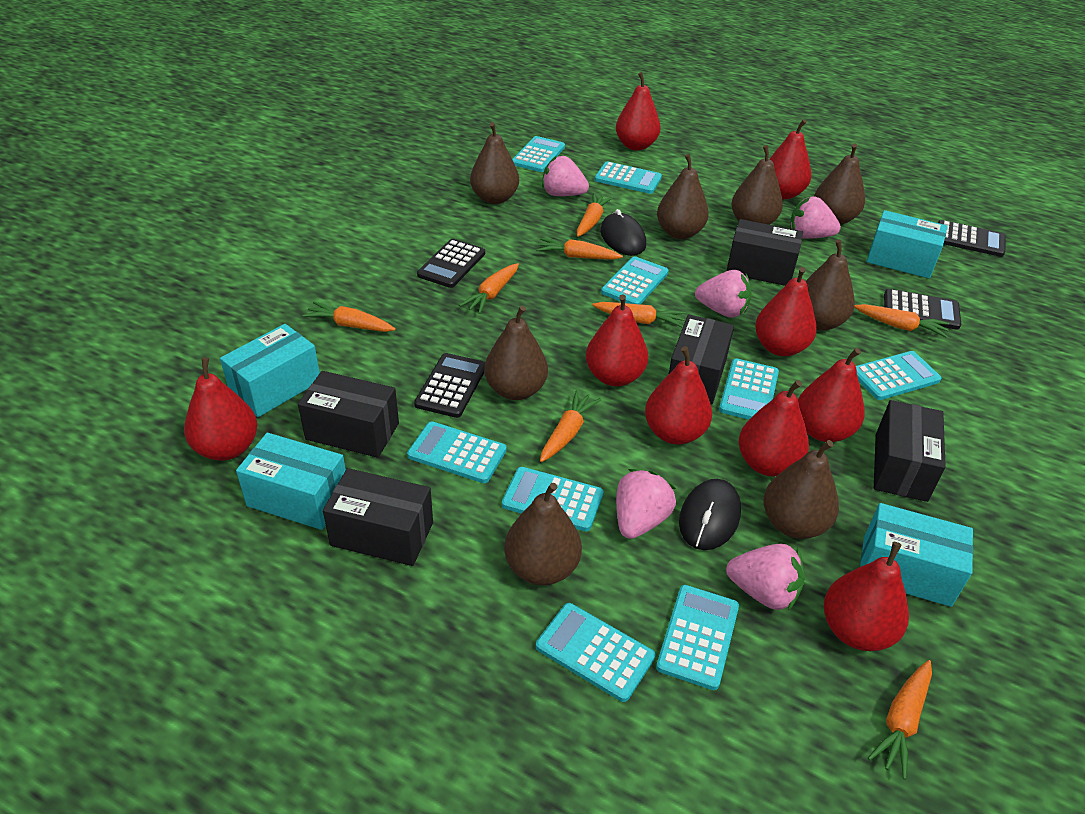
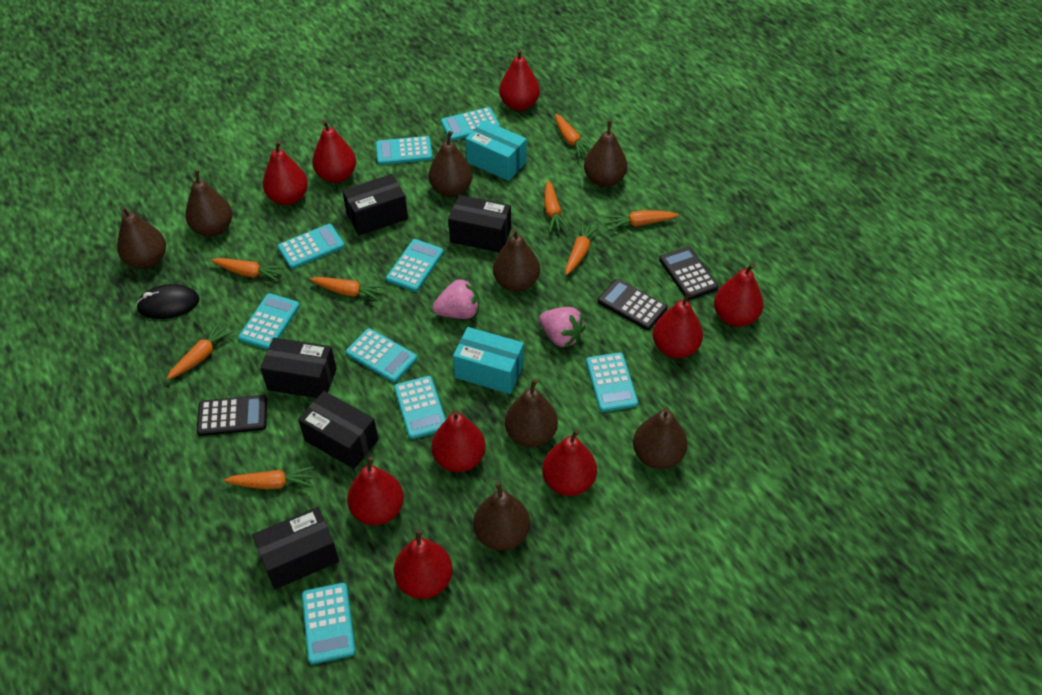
black calculator: 4 -> 3
black mouse: 2 -> 1
pink strawberry: 5 -> 2
turquoise box: 4 -> 2

